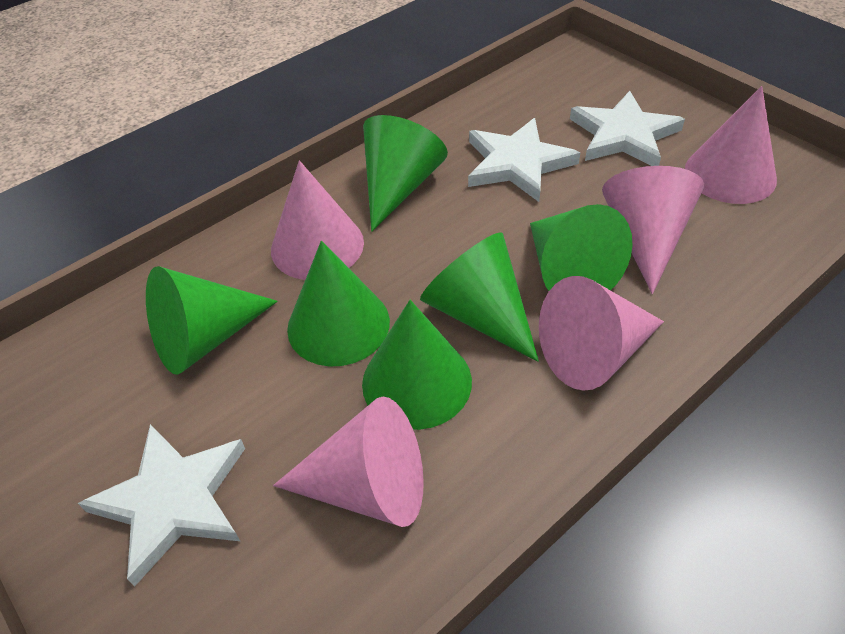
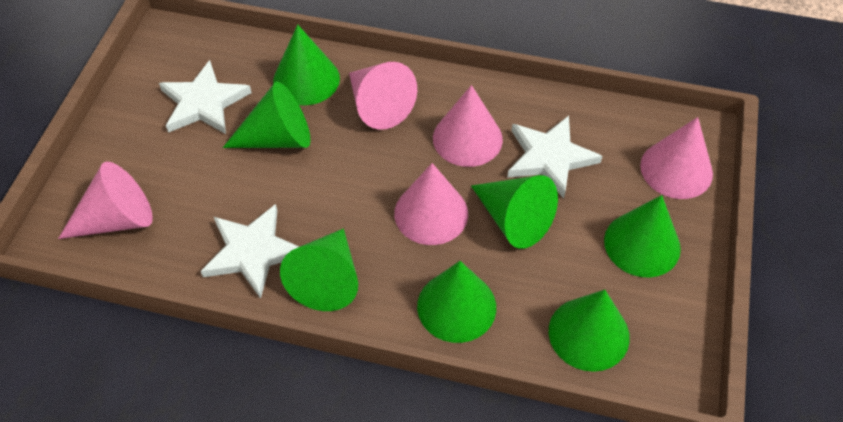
green cone: 6 -> 7

